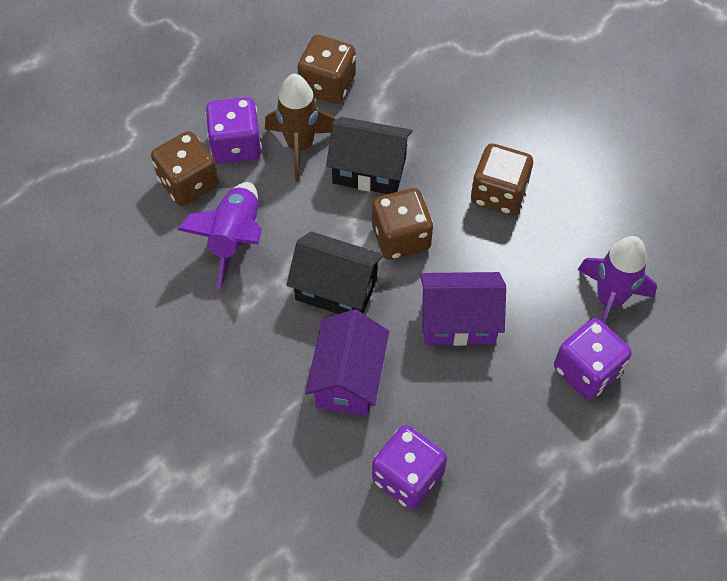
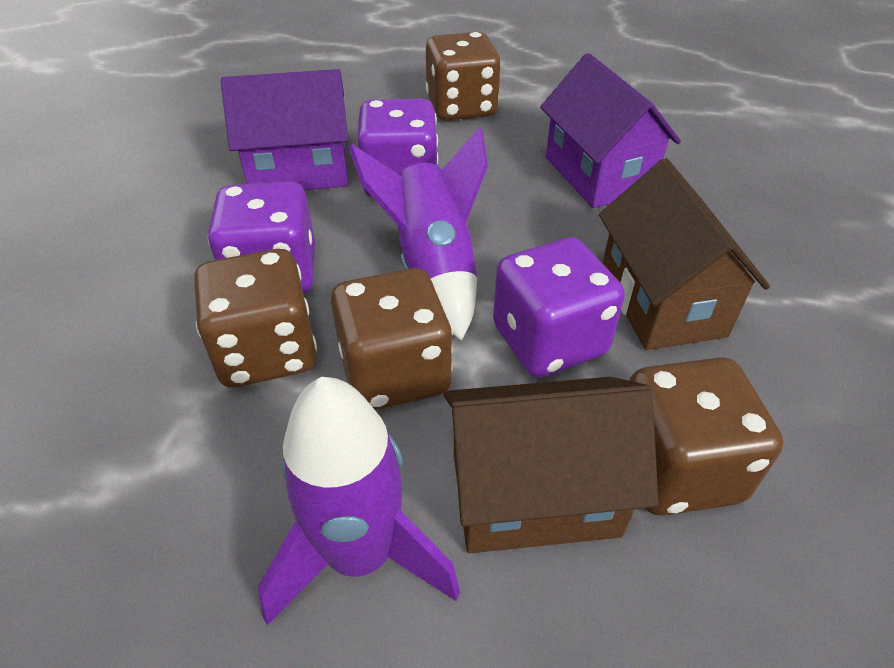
black house: 2 -> 0
brown house: 0 -> 2
brown rocket: 1 -> 0

